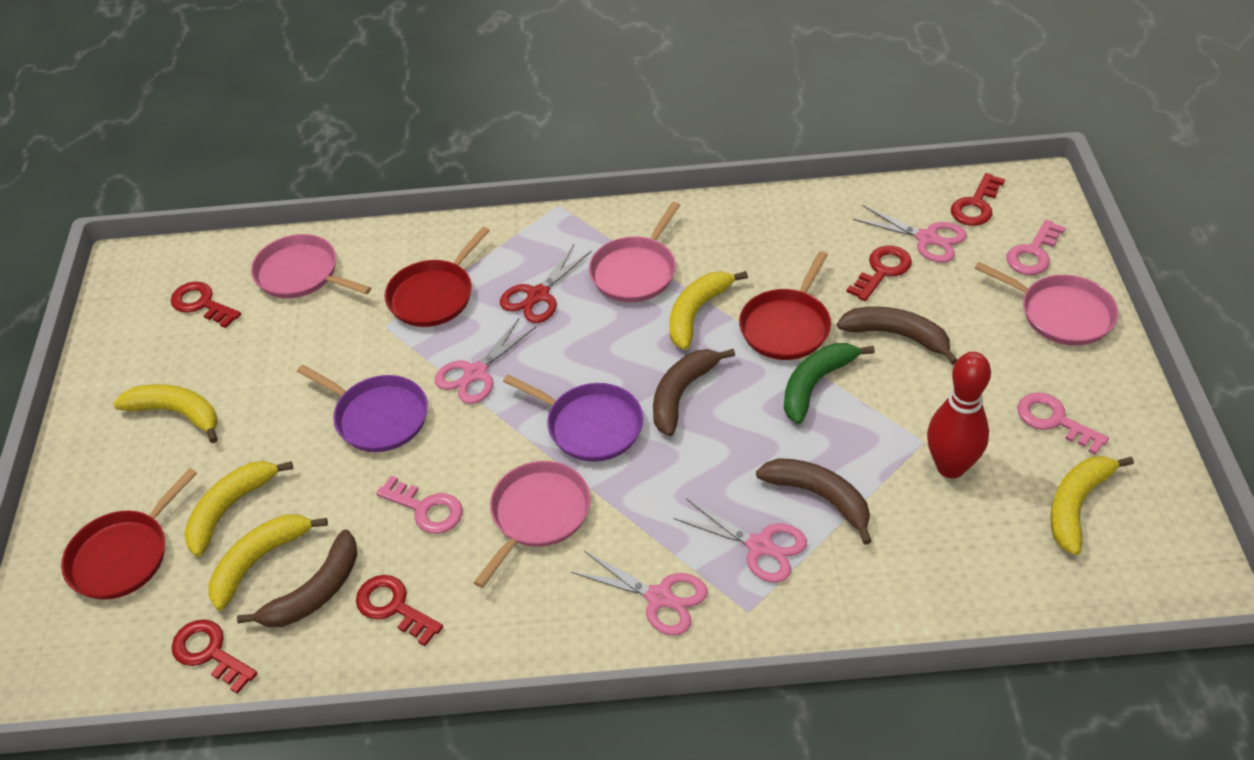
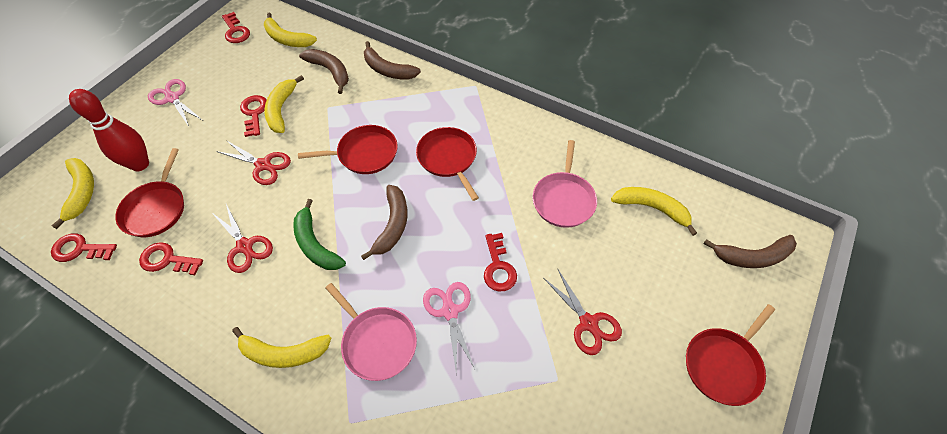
pink key: 3 -> 0
pink pan: 4 -> 2
pink scissors: 4 -> 2
purple pan: 2 -> 0
red pan: 3 -> 4
red scissors: 1 -> 3

